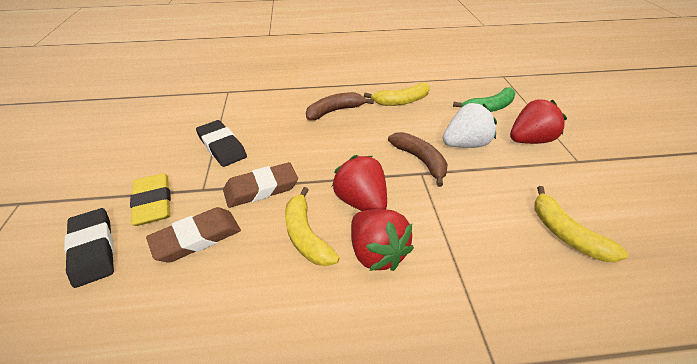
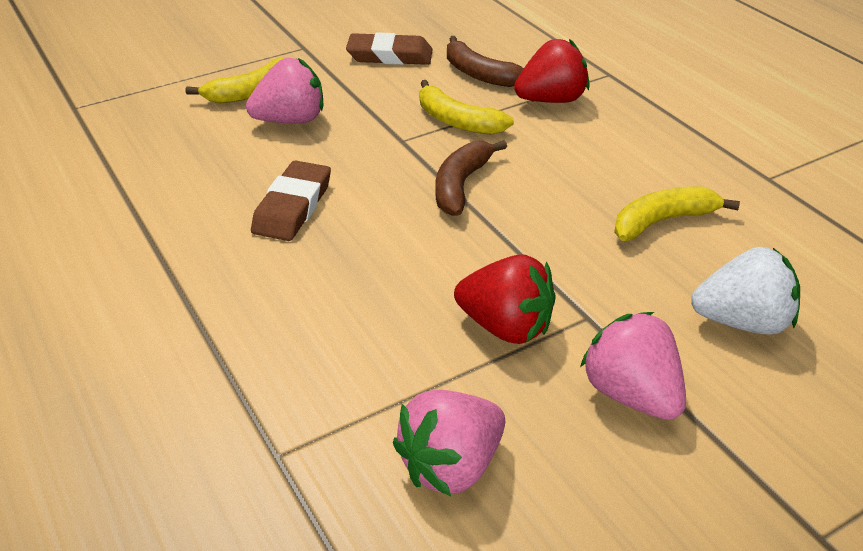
black eraser: 2 -> 0
green banana: 1 -> 0
pink strawberry: 0 -> 3
red strawberry: 3 -> 2
yellow eraser: 1 -> 0

